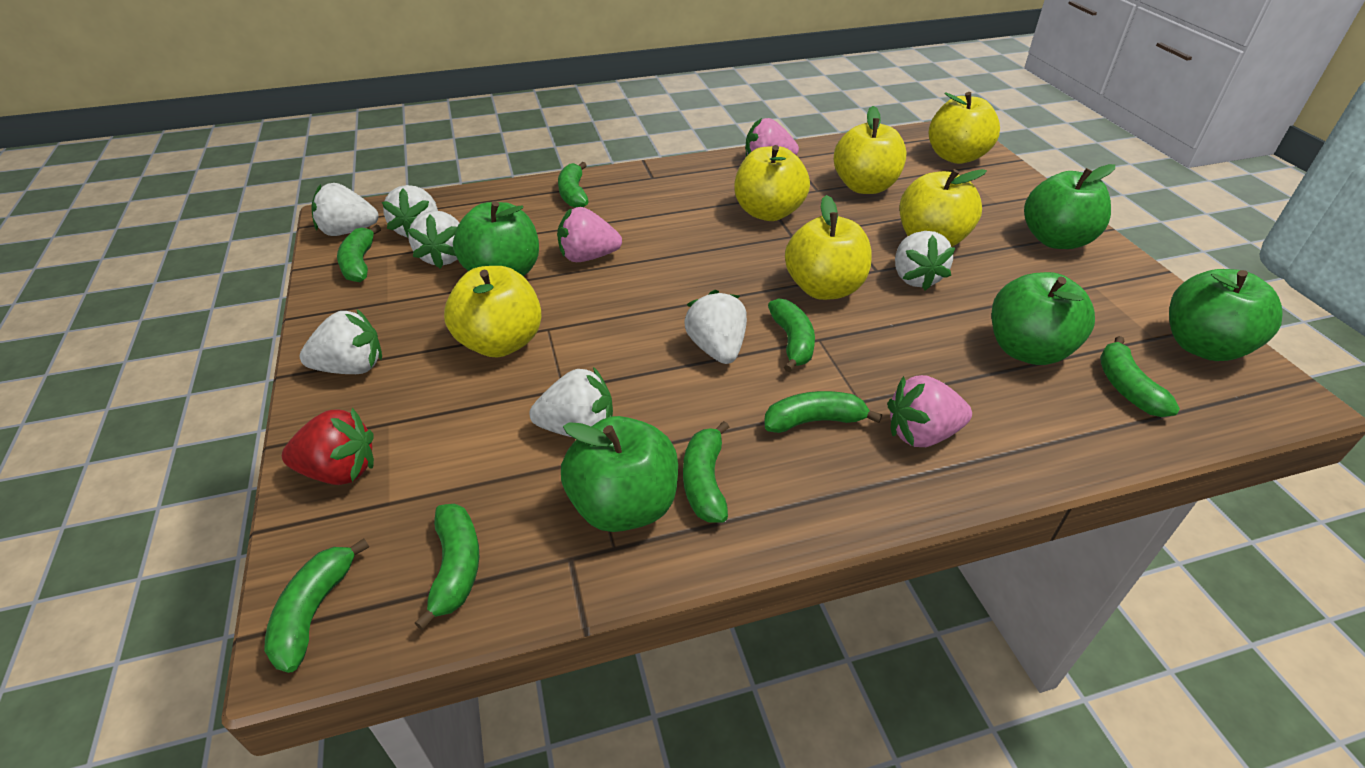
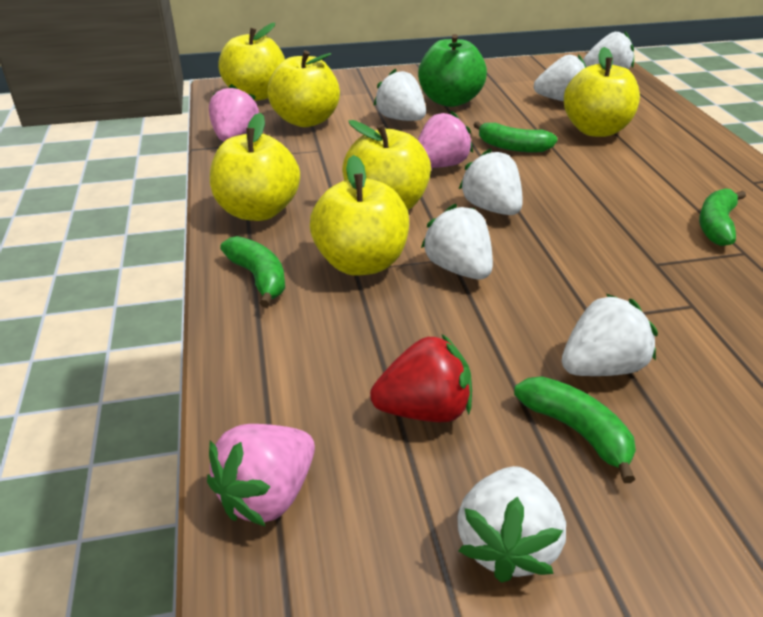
green apple: 5 -> 1
green banana: 8 -> 4

